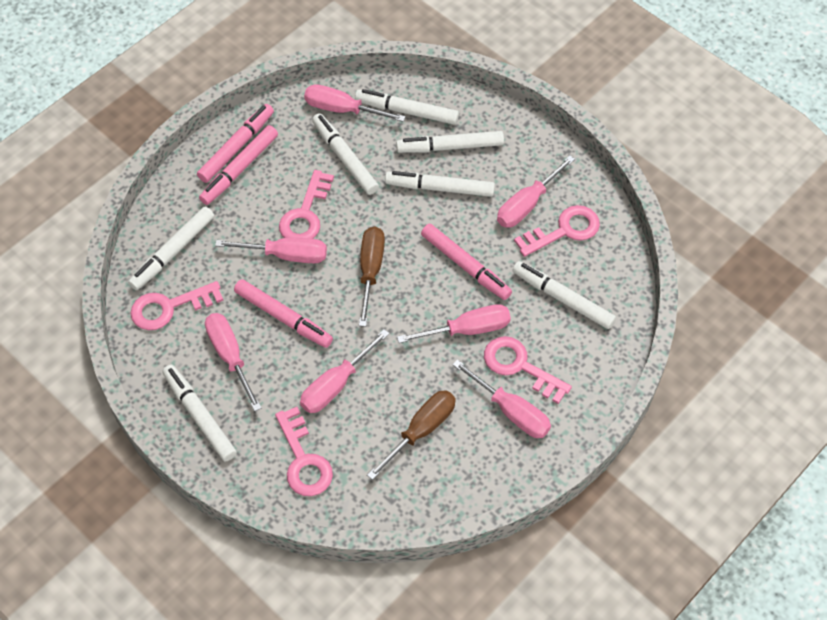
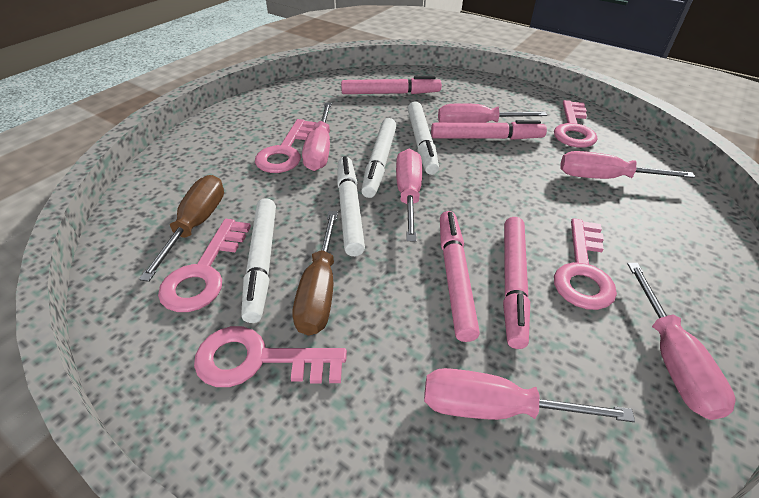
pink screwdriver: 7 -> 6
white marker: 7 -> 4

